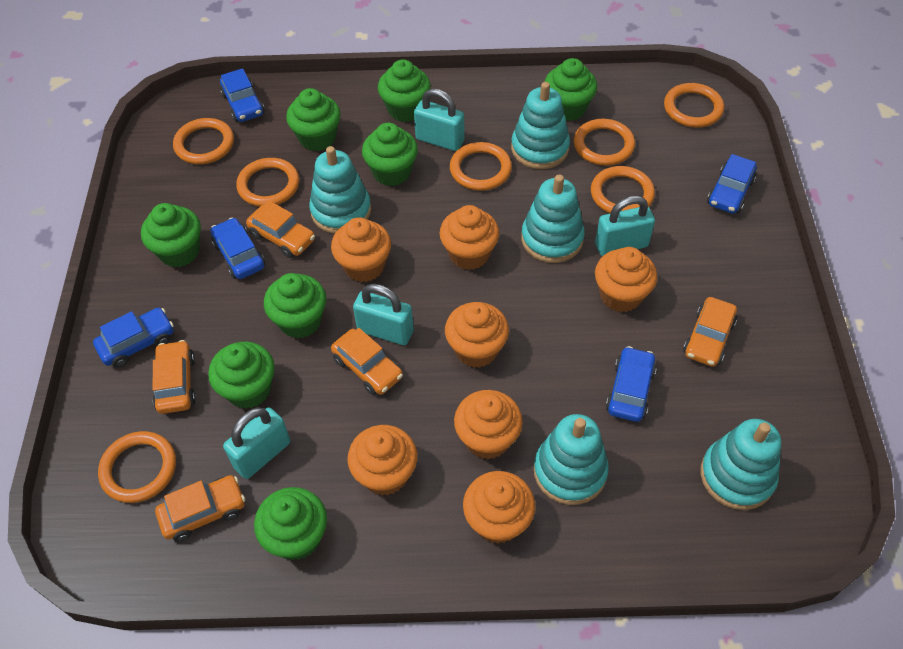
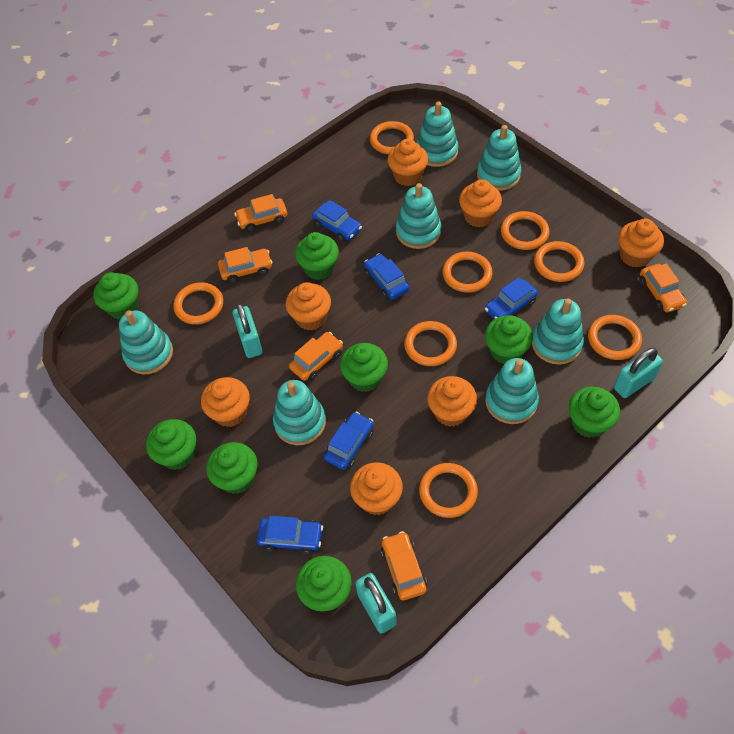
orange ring: 7 -> 8
turquoise padlock: 4 -> 3
turquoise stacking toy: 5 -> 7

